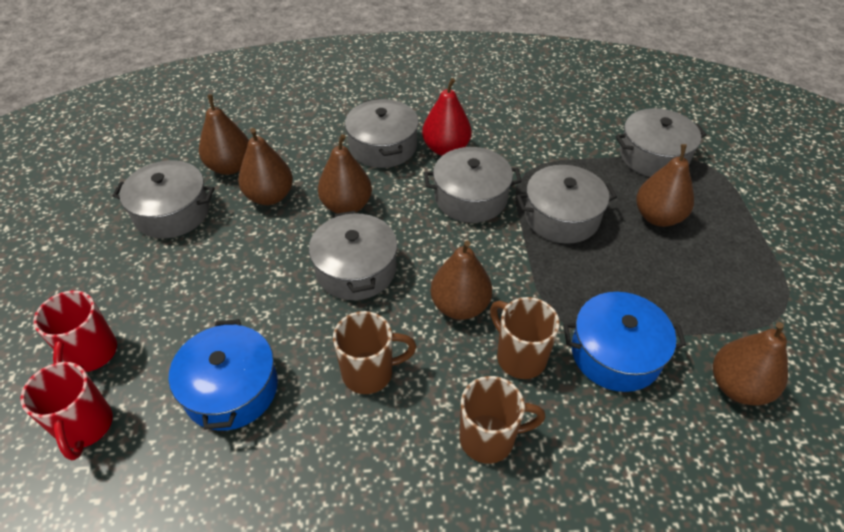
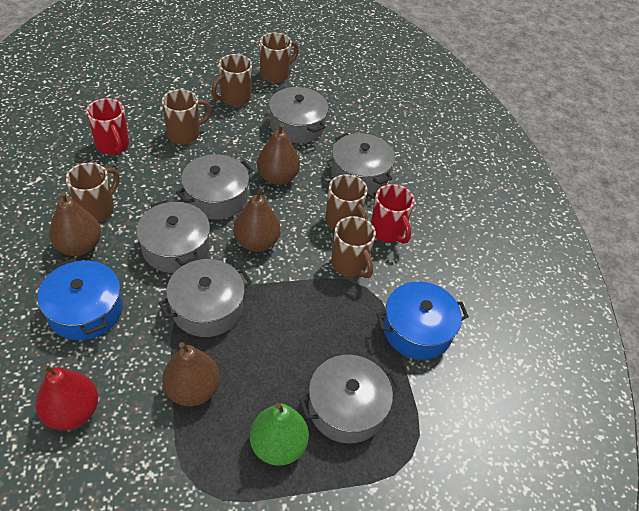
brown mug: 3 -> 6
brown pear: 6 -> 4
green pear: 0 -> 1

